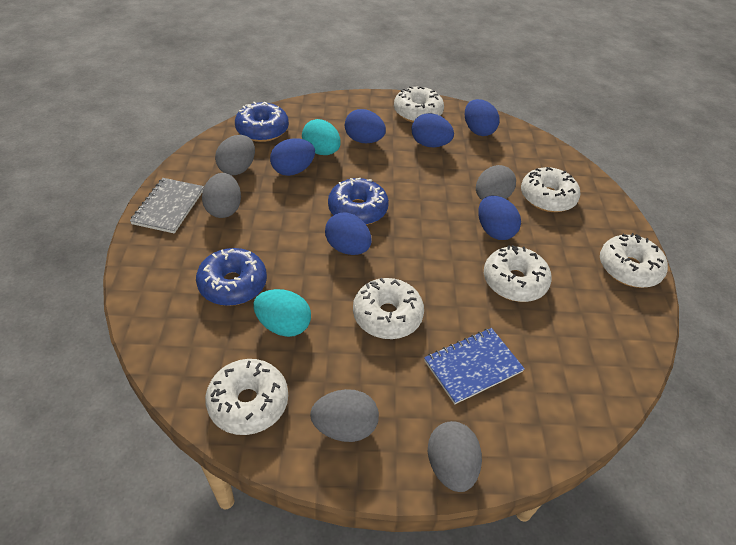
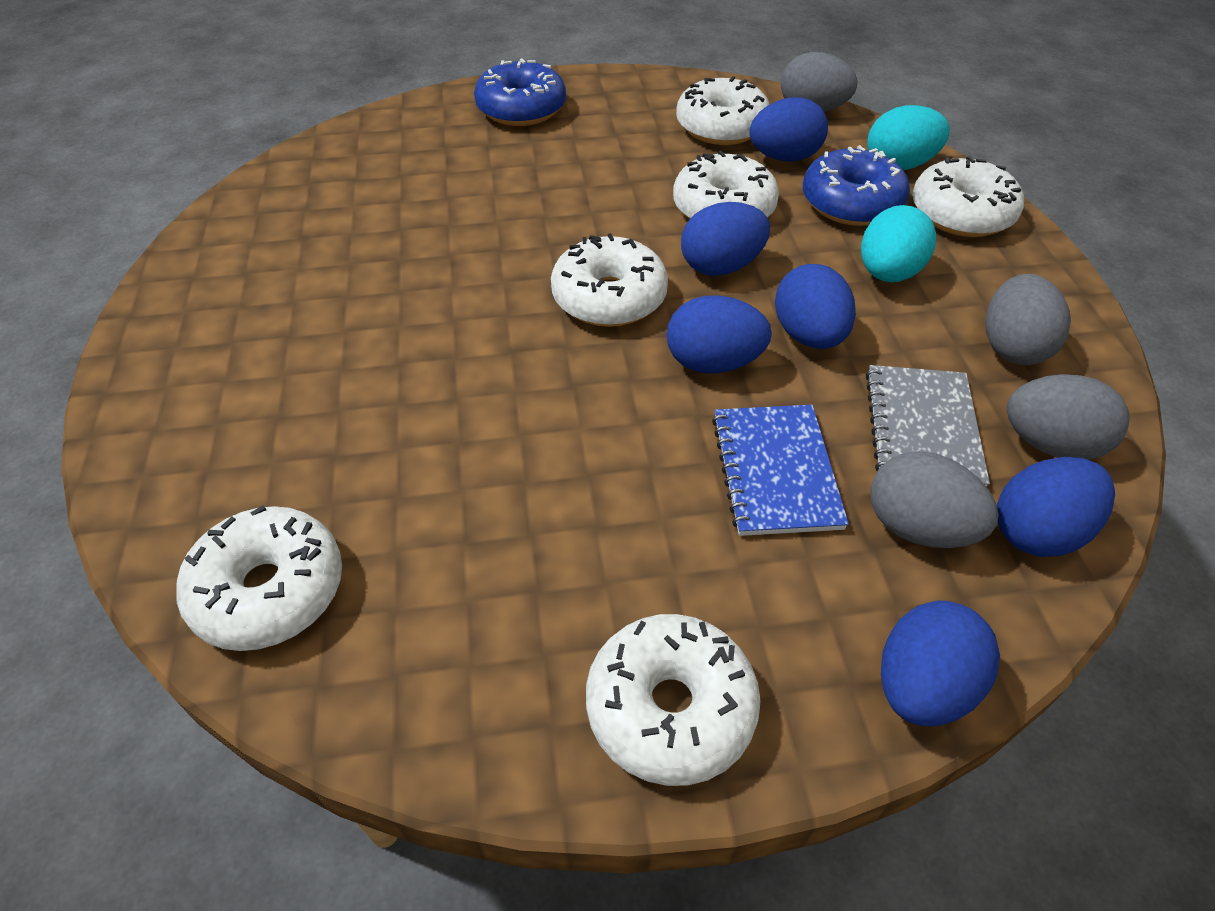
blue donut: 3 -> 2
grey egg: 5 -> 4

